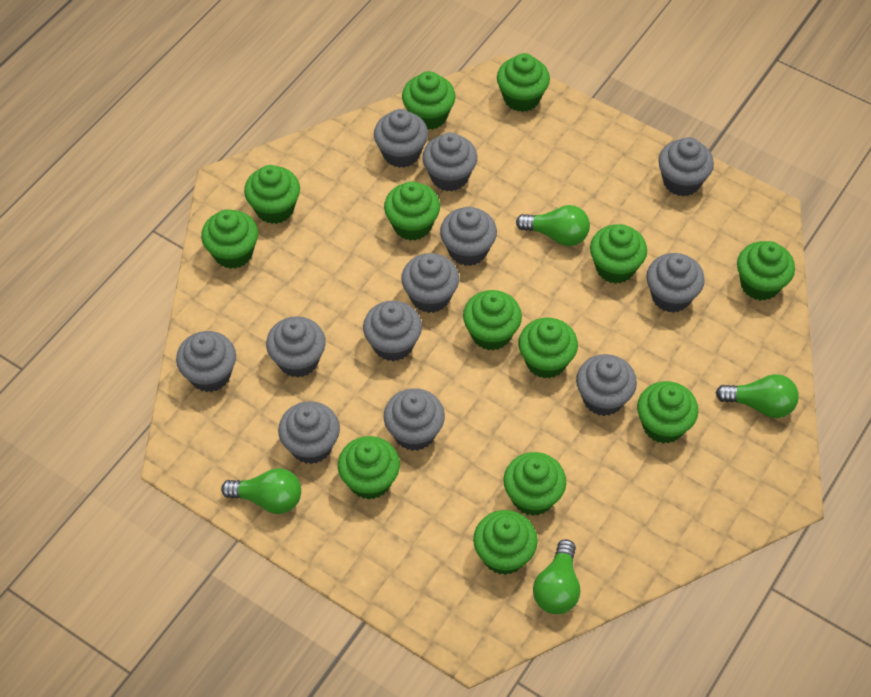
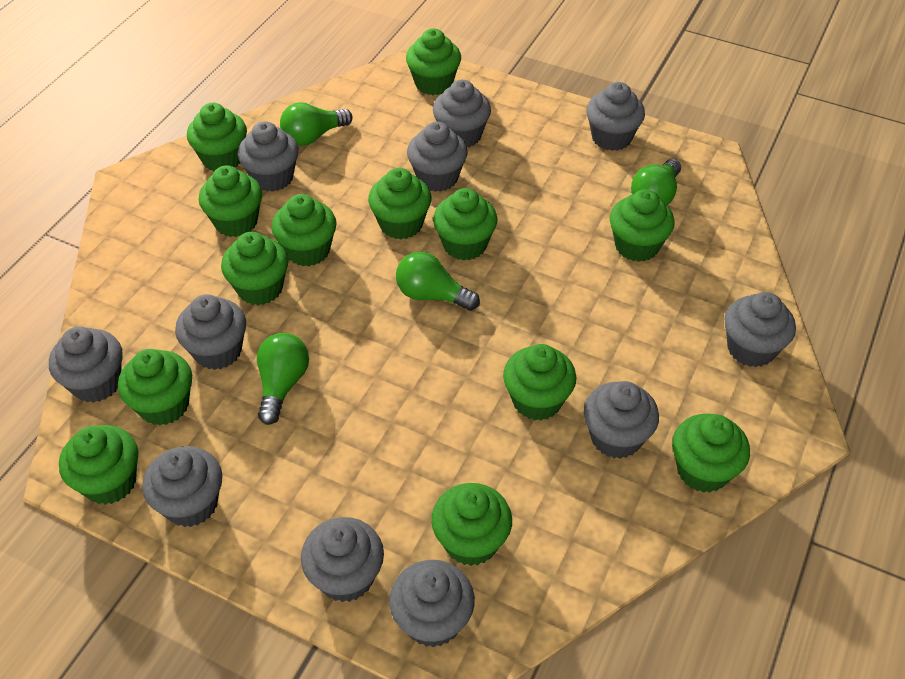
grey cupcake: 12 -> 11

